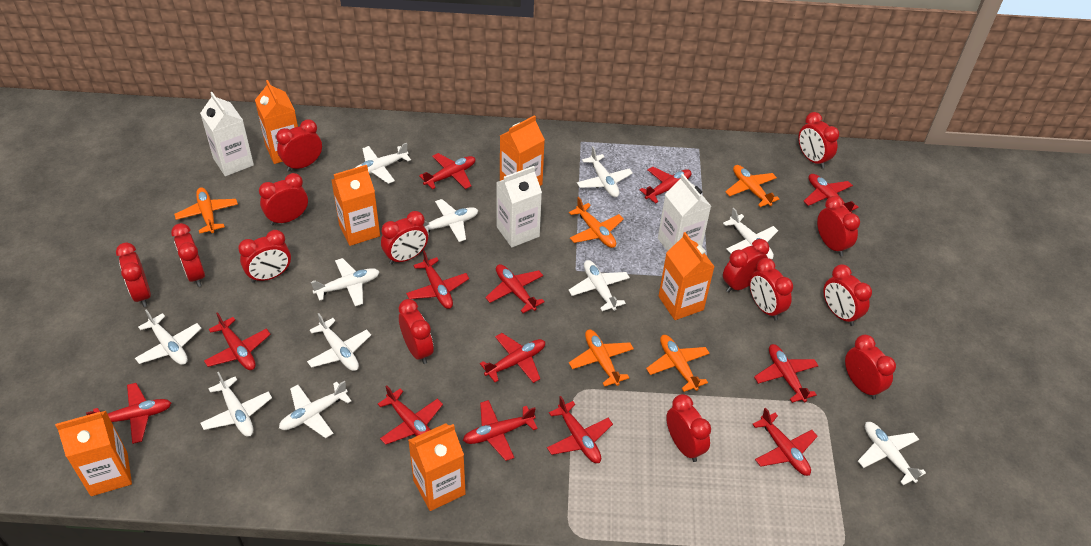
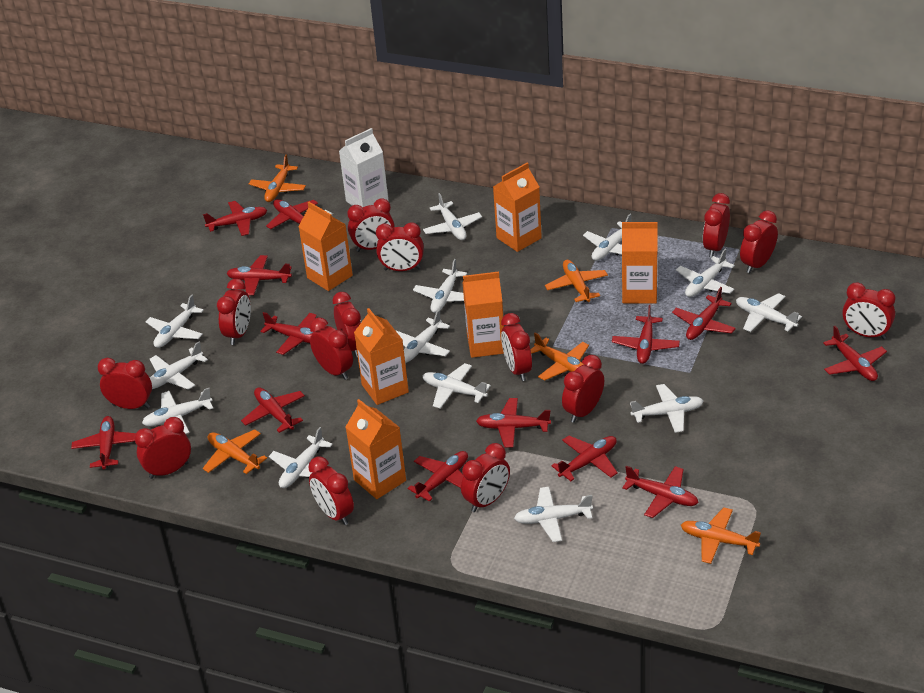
white carton: 3 -> 1
white plane: 11 -> 13

